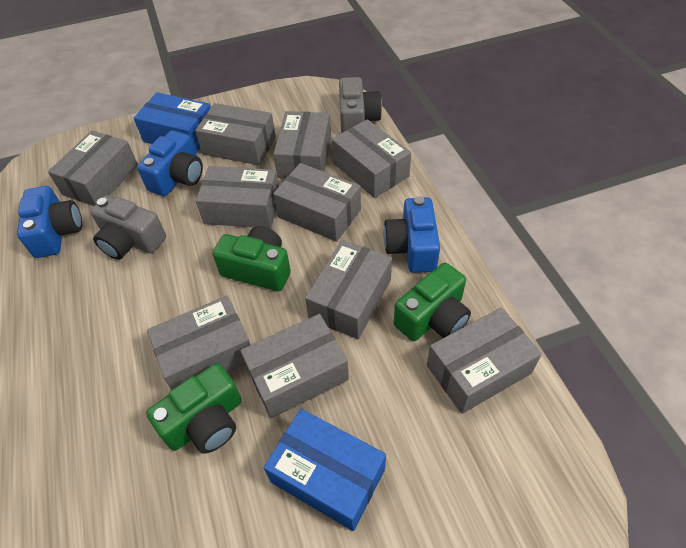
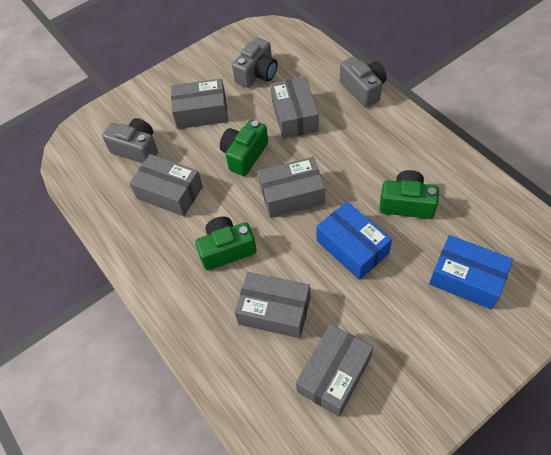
blue camera: 3 -> 0
grey box: 10 -> 6
grey camera: 2 -> 3

